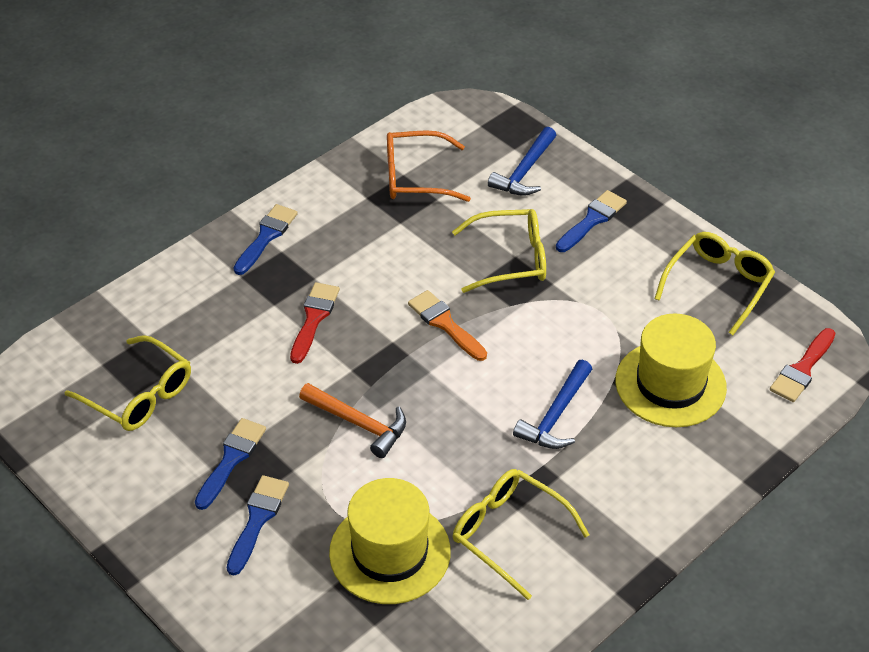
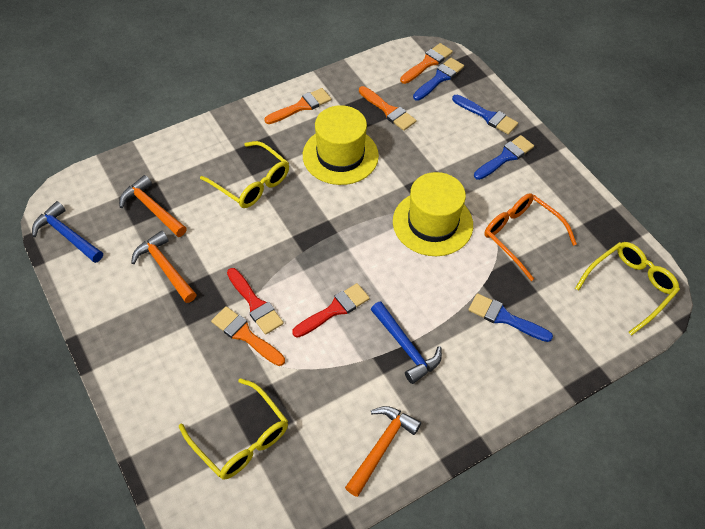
orange brush: 1 -> 4
orange hammer: 1 -> 3
yellow glasses: 4 -> 3

